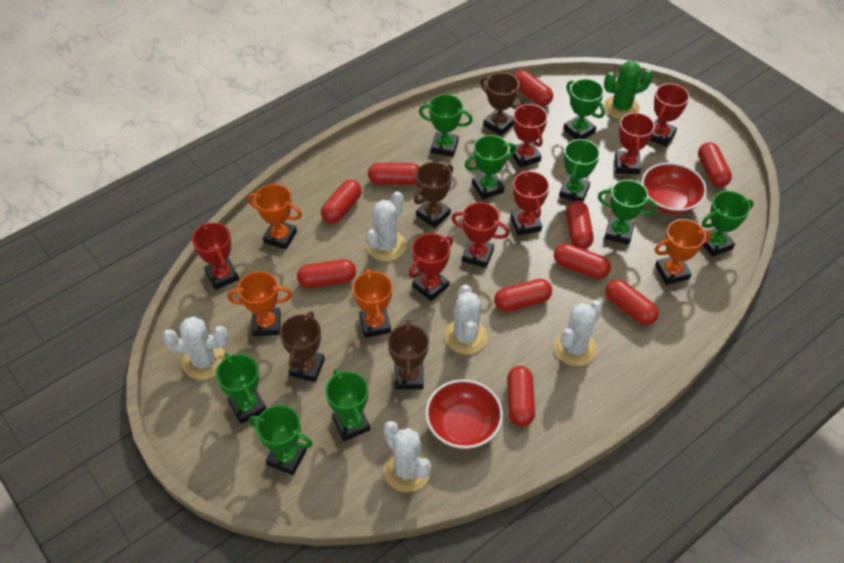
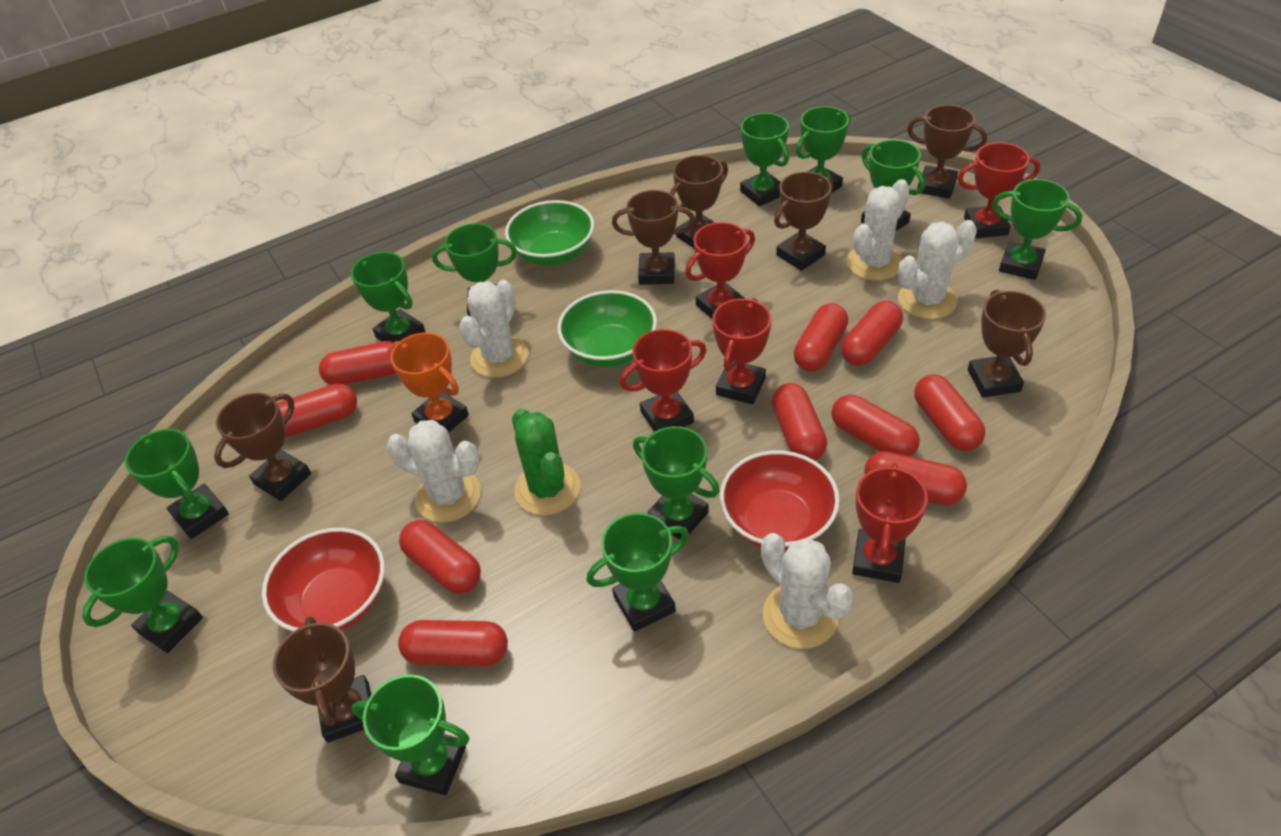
brown trophy: 4 -> 7
green bowl: 0 -> 2
green trophy: 9 -> 11
orange trophy: 4 -> 1
red trophy: 7 -> 5

